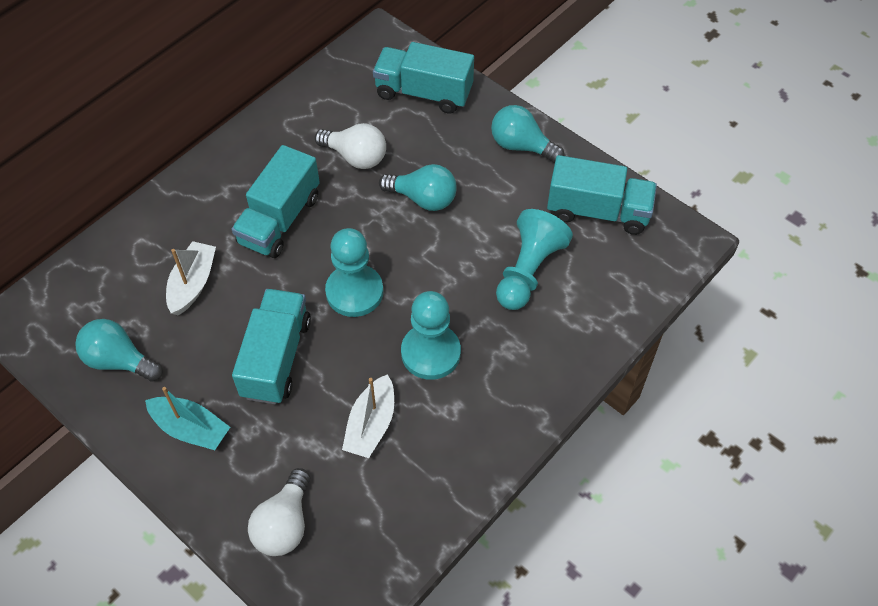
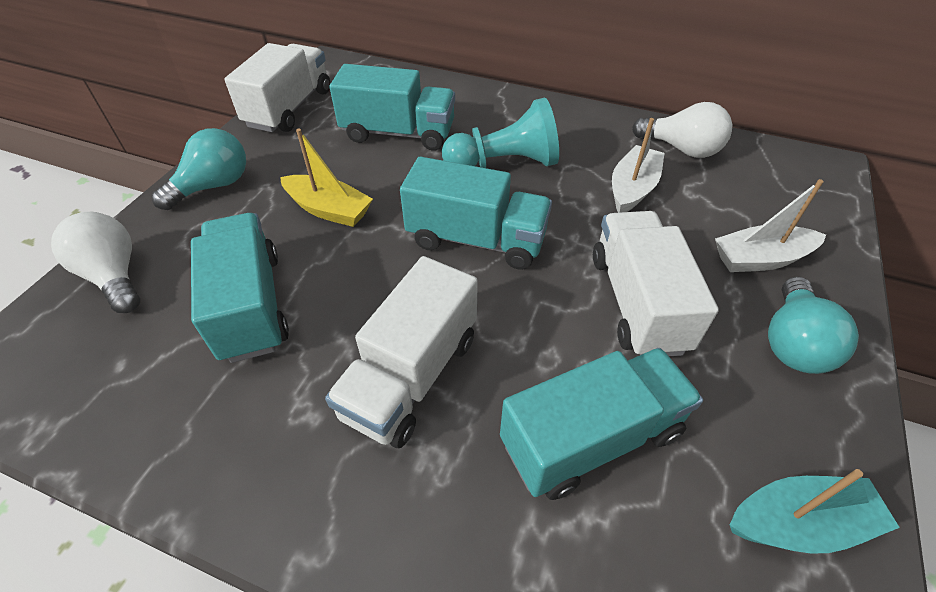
turquoise light bulb: 3 -> 2
turquoise pawn: 3 -> 1
white truck: 0 -> 3
yellow boat: 0 -> 1

